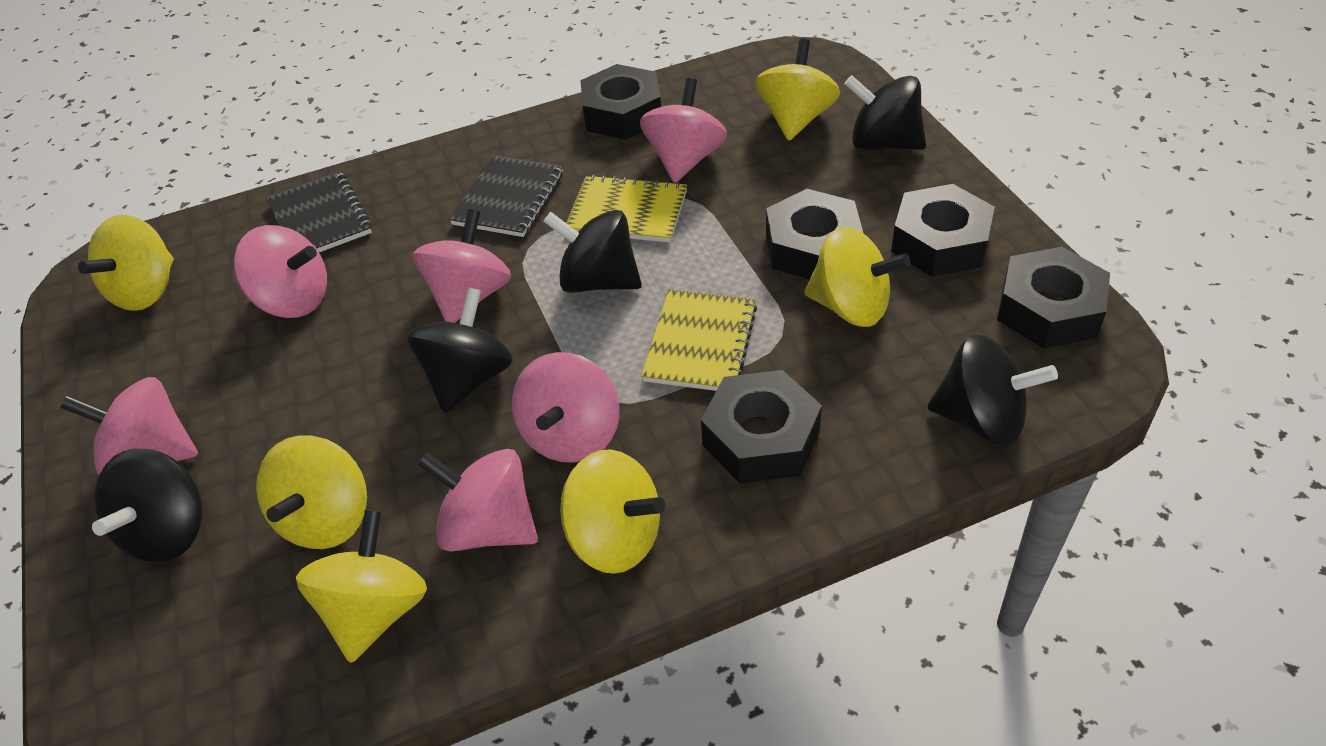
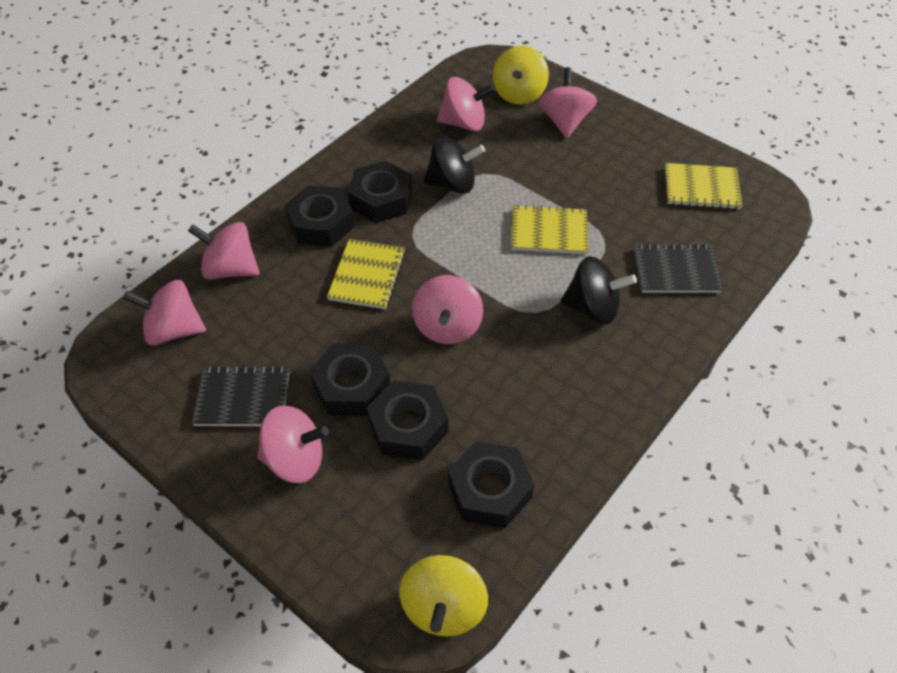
black spinning top: 5 -> 2
yellow notebook: 2 -> 3
yellow spinning top: 6 -> 2

